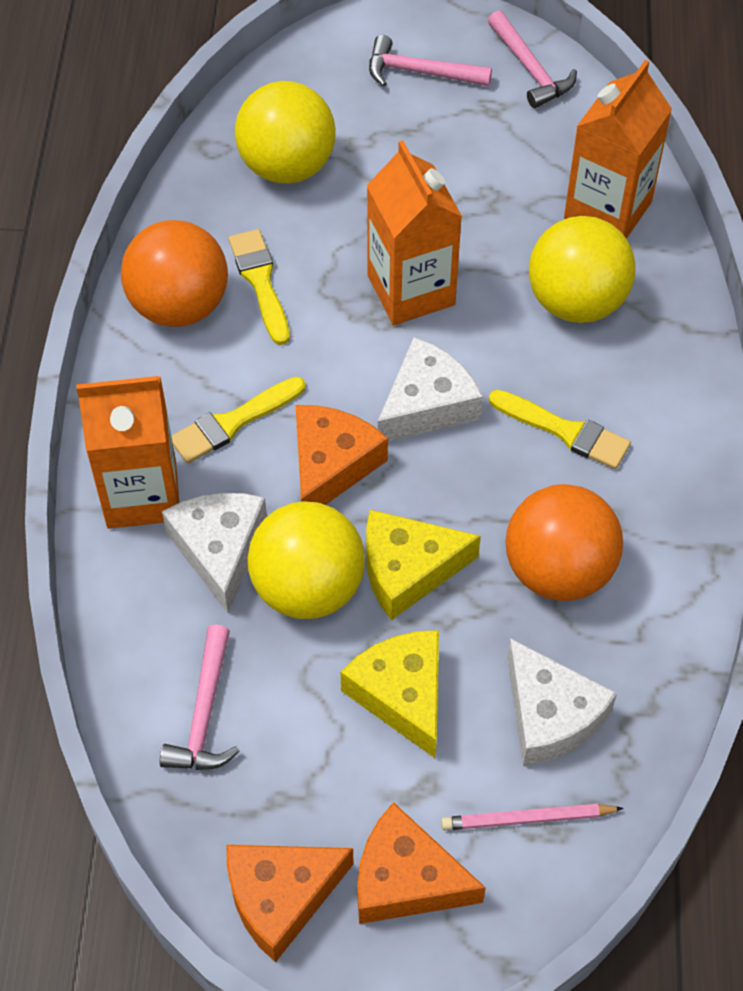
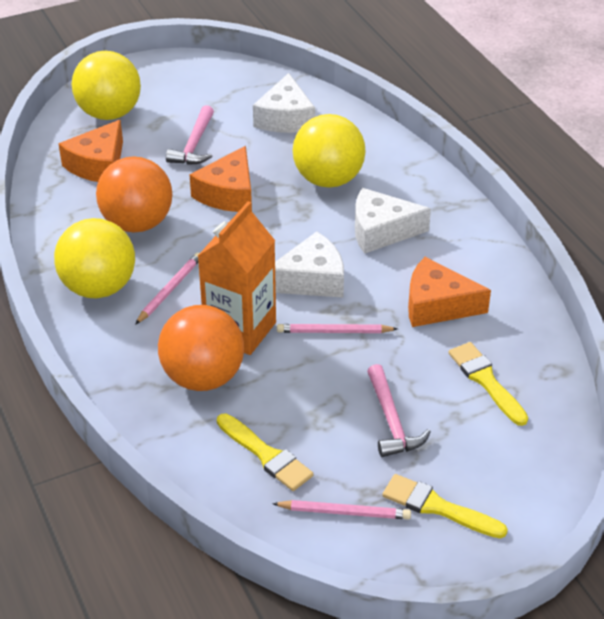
orange carton: 3 -> 1
pink hammer: 3 -> 2
pink pencil: 1 -> 3
yellow cheese: 2 -> 0

